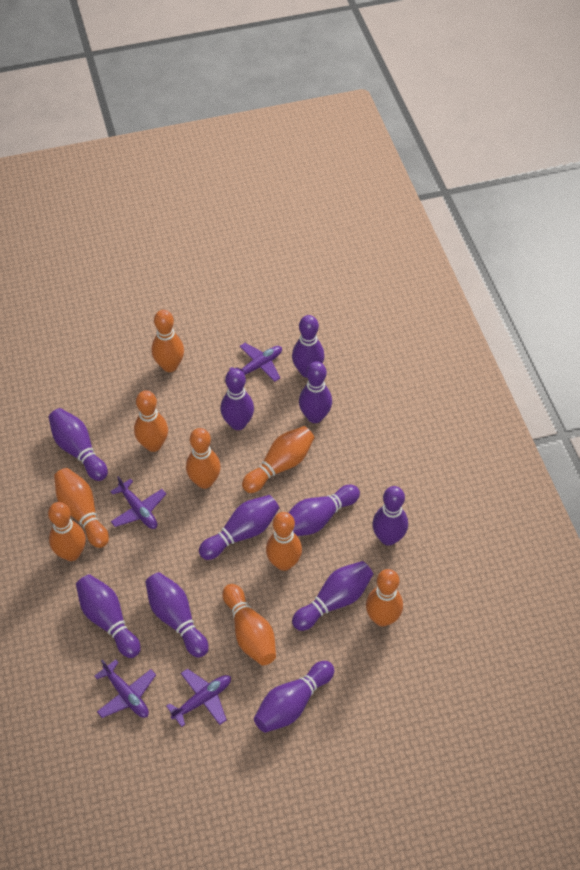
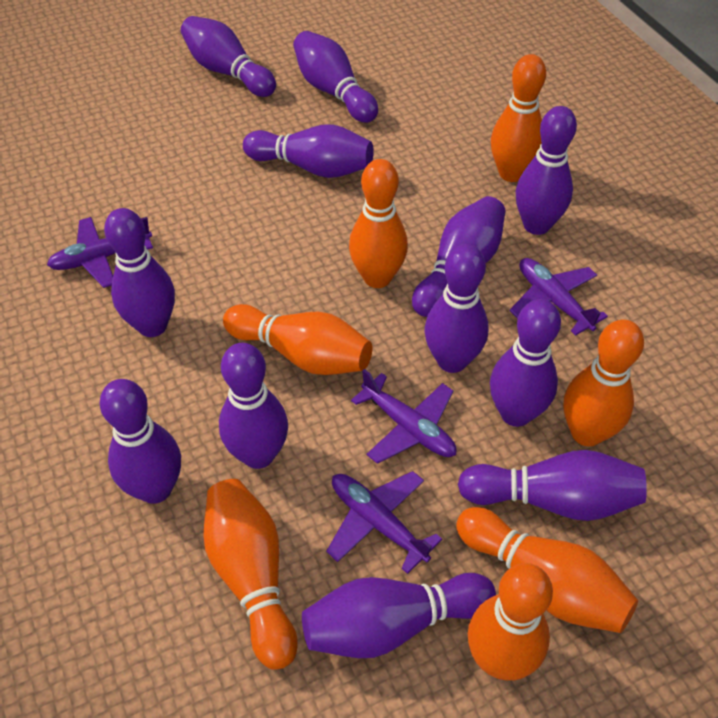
orange bowling pin: 9 -> 7
purple bowling pin: 11 -> 12

